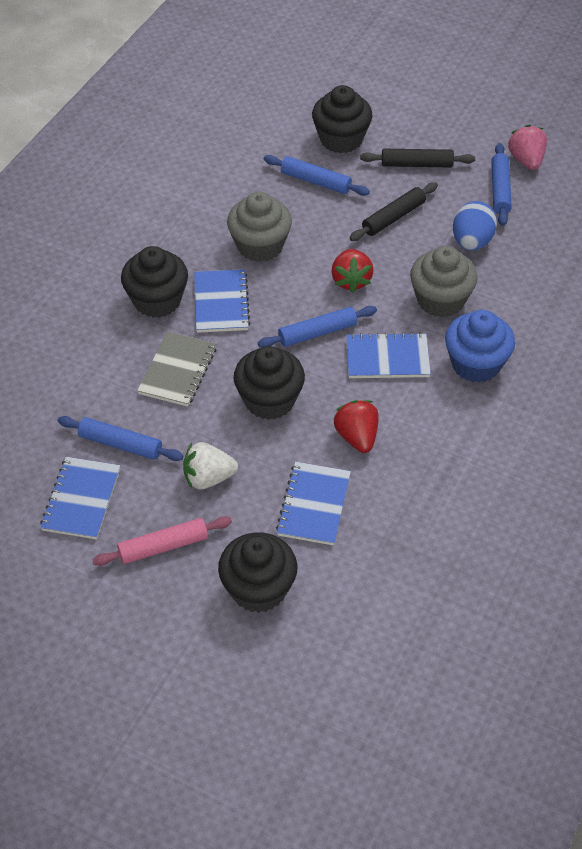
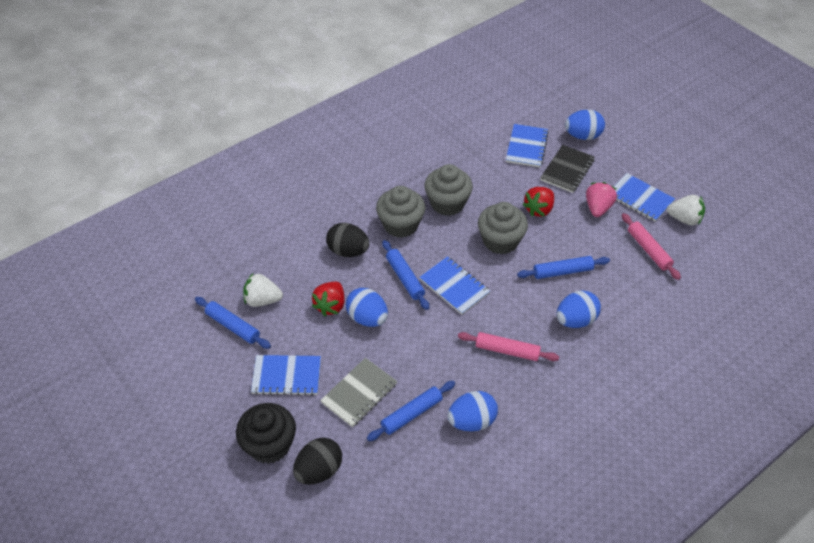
black cupcake: 4 -> 1
black egg: 0 -> 2
black notebook: 0 -> 1
black rolling pin: 2 -> 0
blue cupcake: 1 -> 0
blue egg: 1 -> 4
grey cupcake: 2 -> 3
pink rolling pin: 1 -> 2
white strawberry: 1 -> 2

